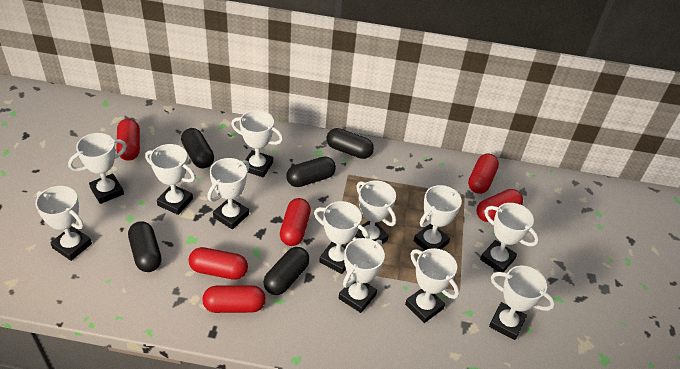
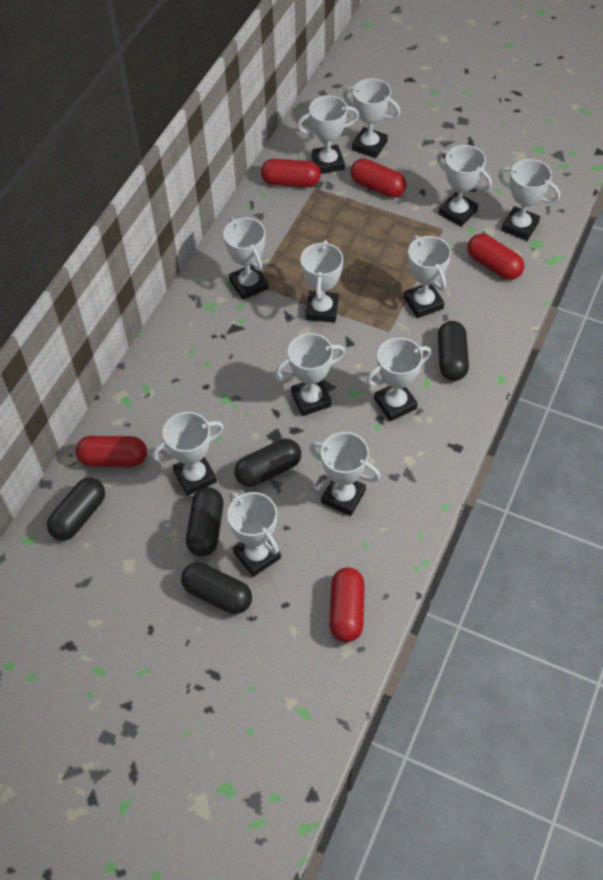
red capsule: 6 -> 5

